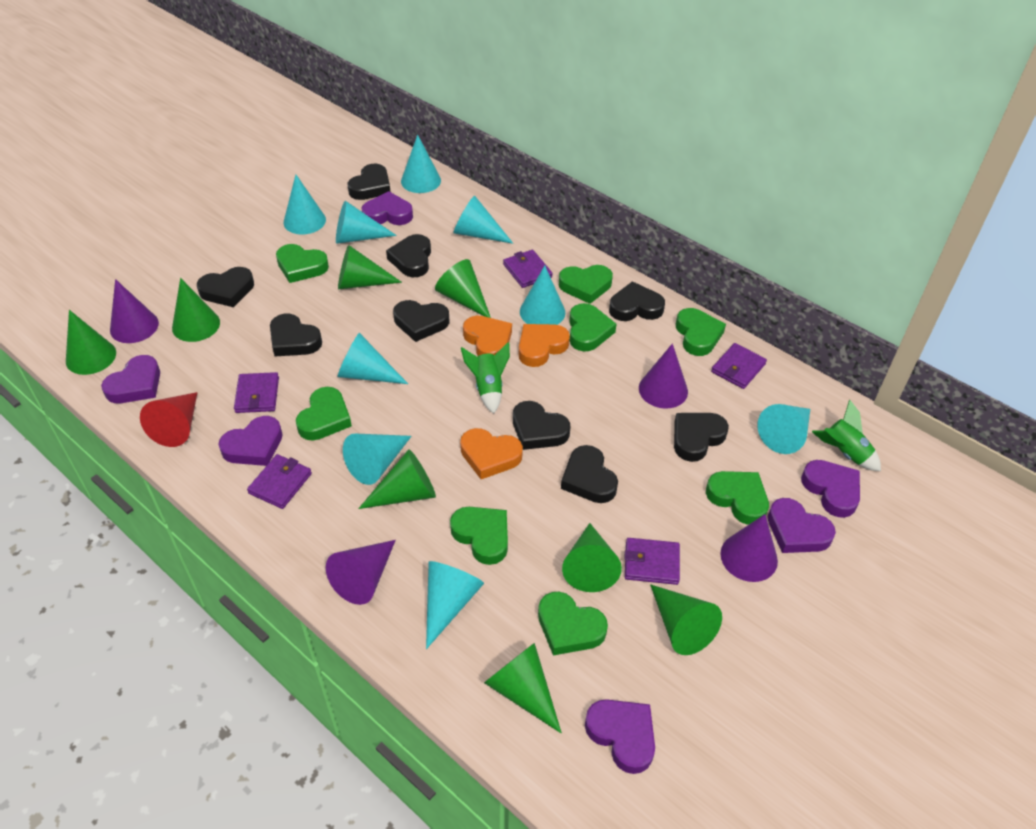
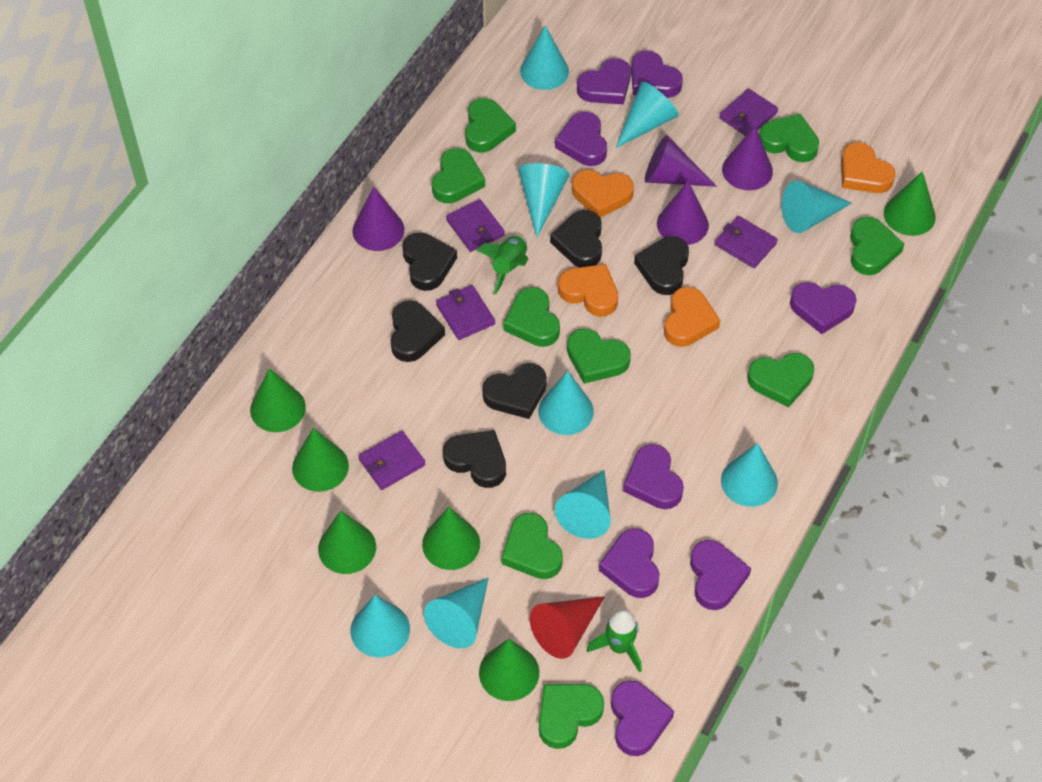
black heart: 9 -> 6
green cone: 8 -> 6
green heart: 8 -> 9
orange heart: 3 -> 4
purple heart: 6 -> 8

